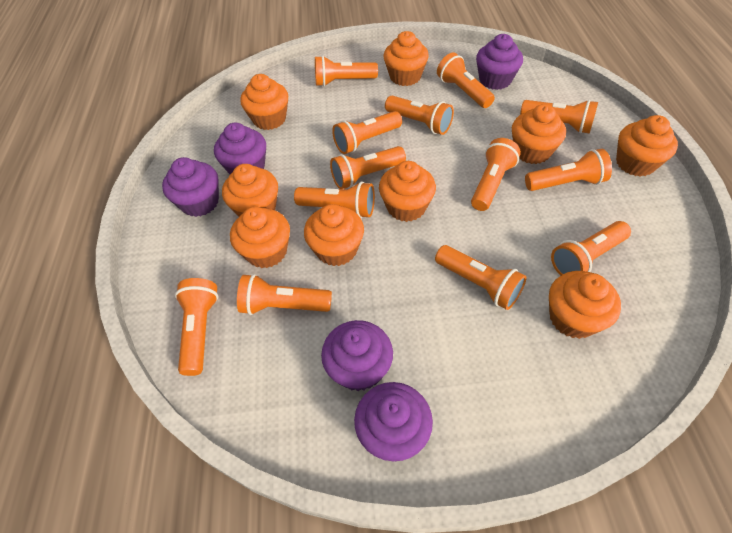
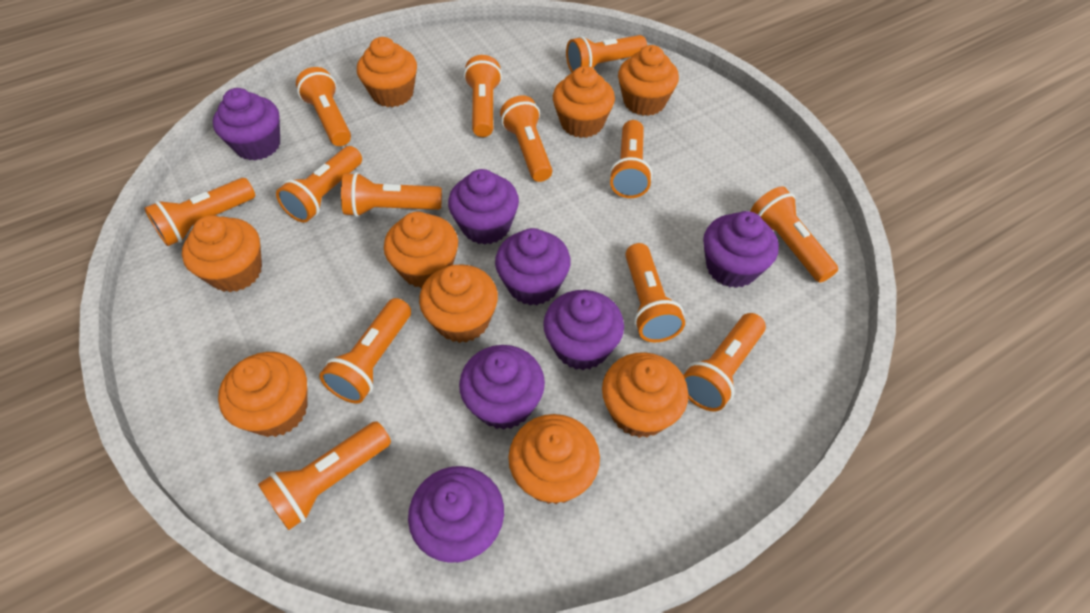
purple cupcake: 5 -> 7

